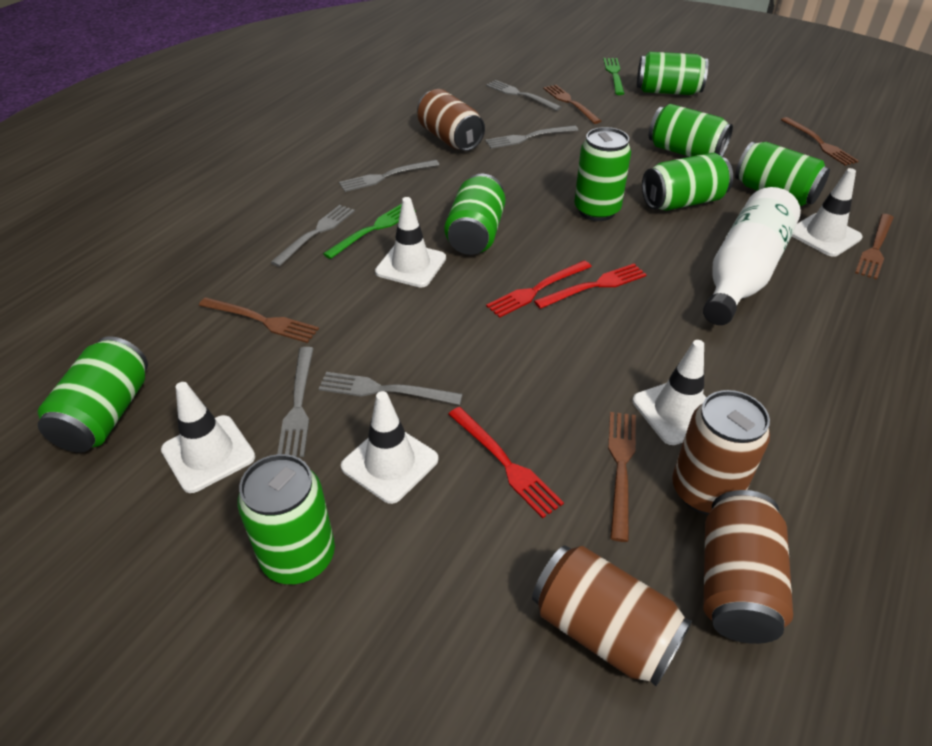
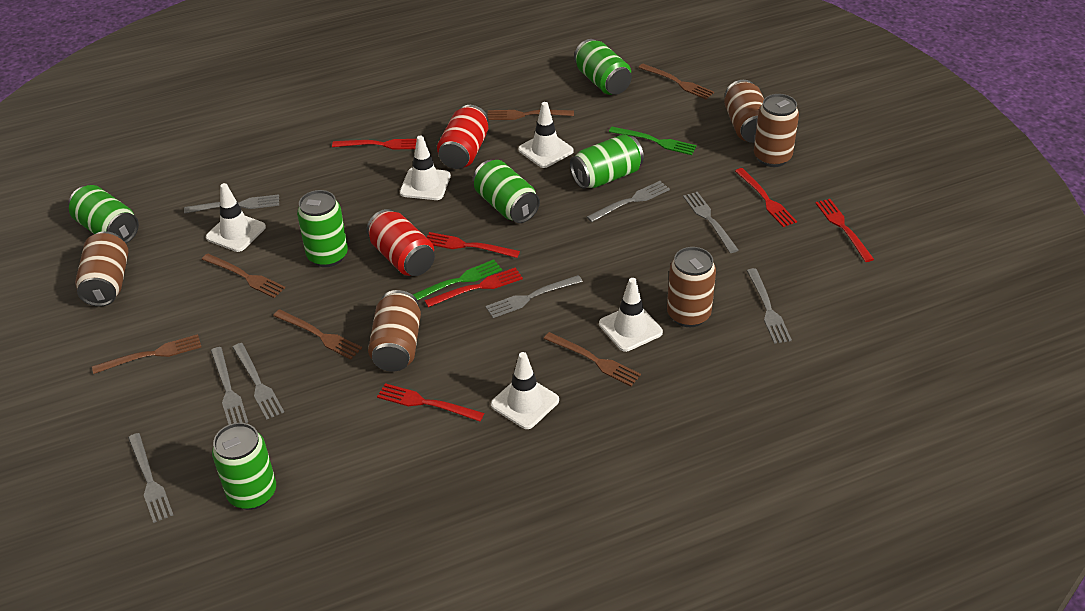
brown can: 4 -> 5
brown fork: 5 -> 6
green can: 8 -> 6
grey fork: 6 -> 8
red can: 0 -> 2
red fork: 3 -> 6
white bottle: 1 -> 0

